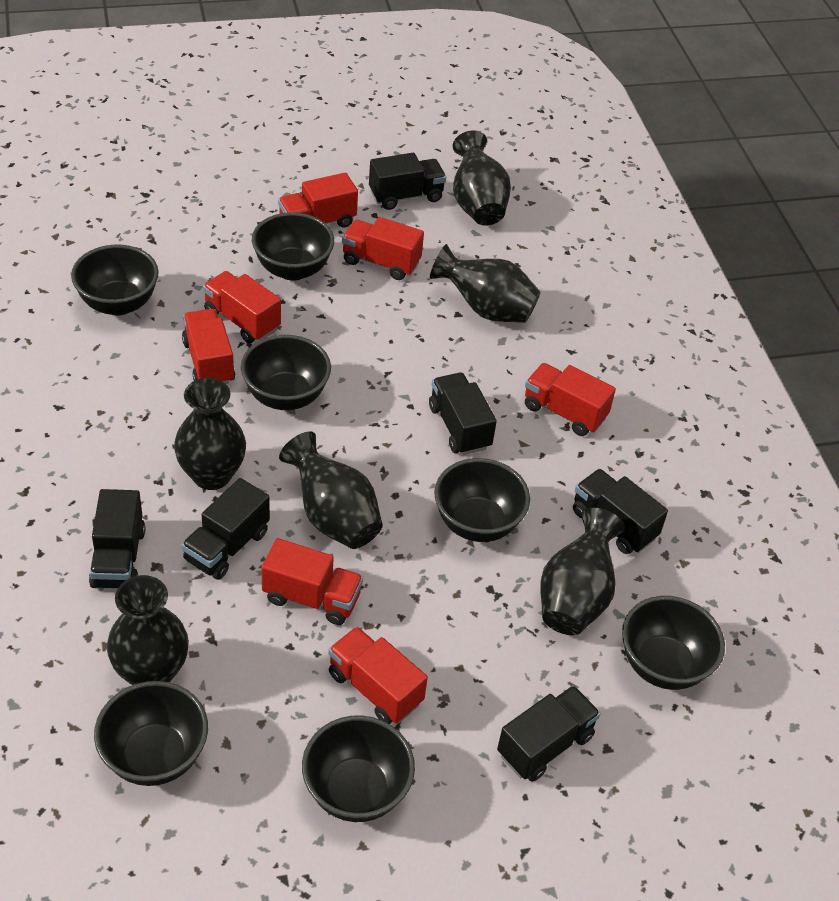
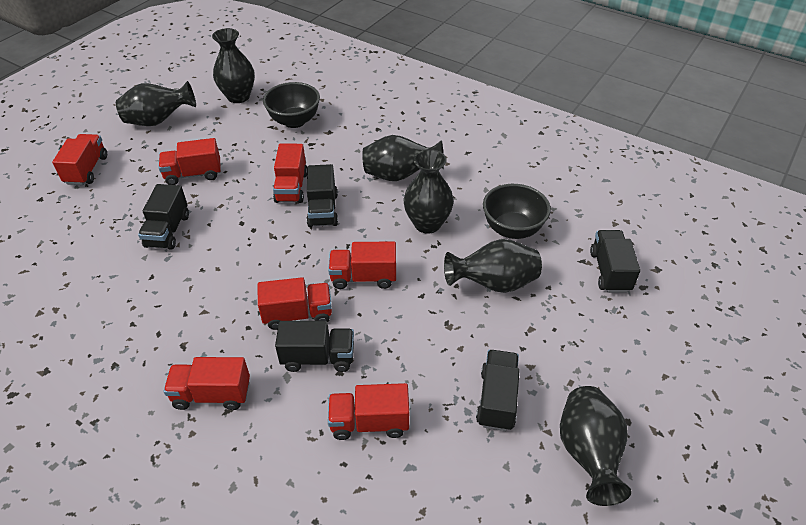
black bowl: 7 -> 2
black truck: 6 -> 5

